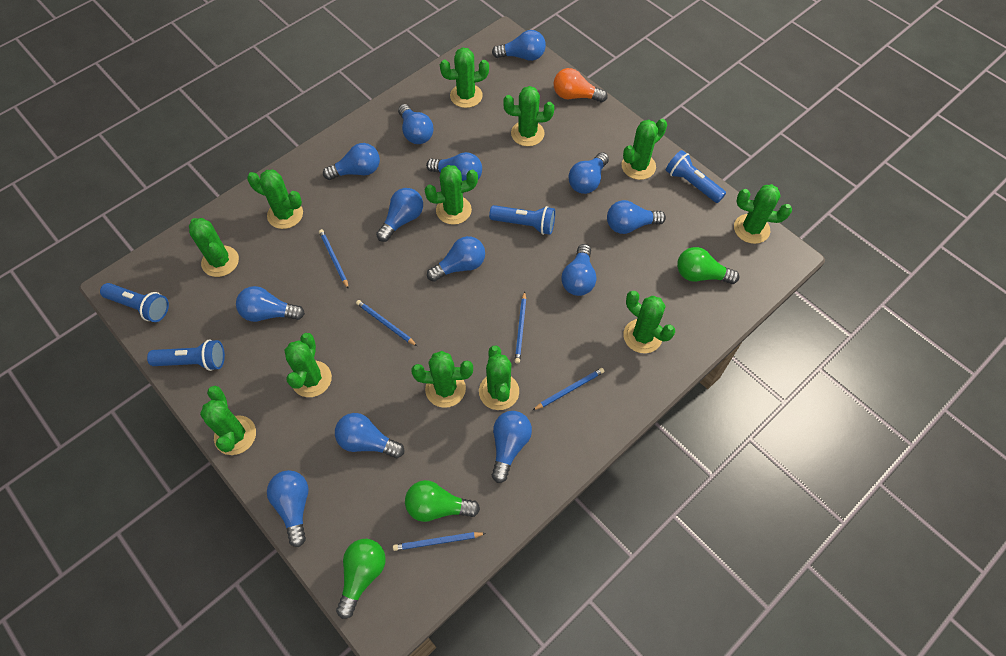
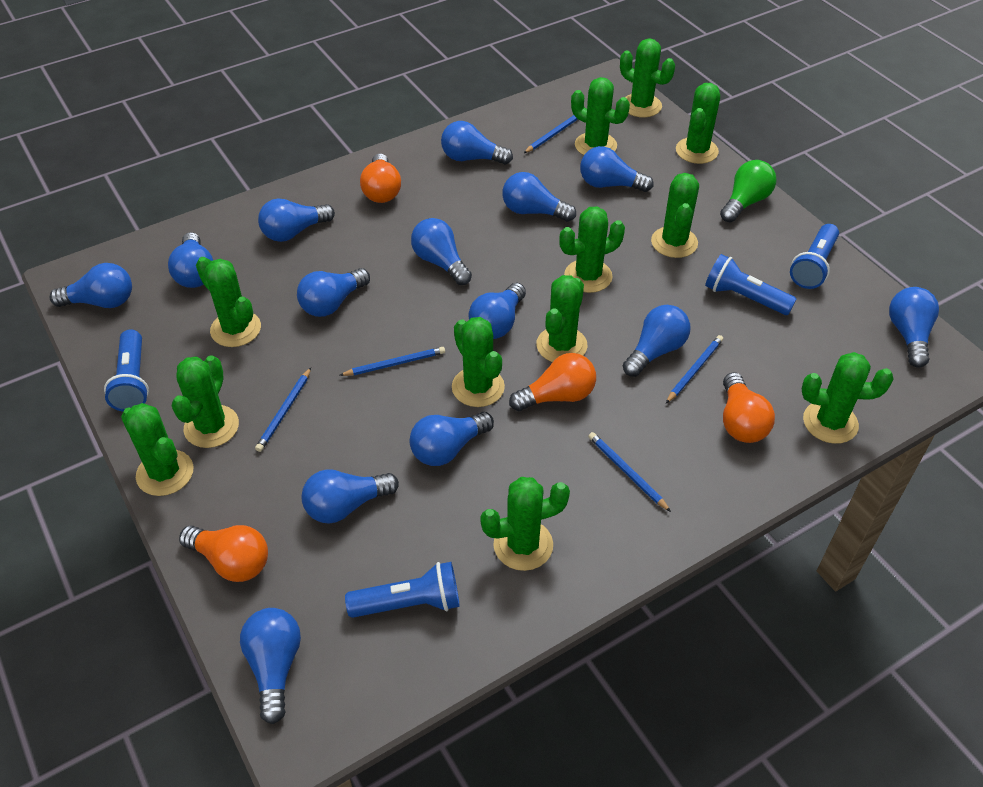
blue light bulb: 13 -> 14
green light bulb: 3 -> 1
orange light bulb: 1 -> 4

